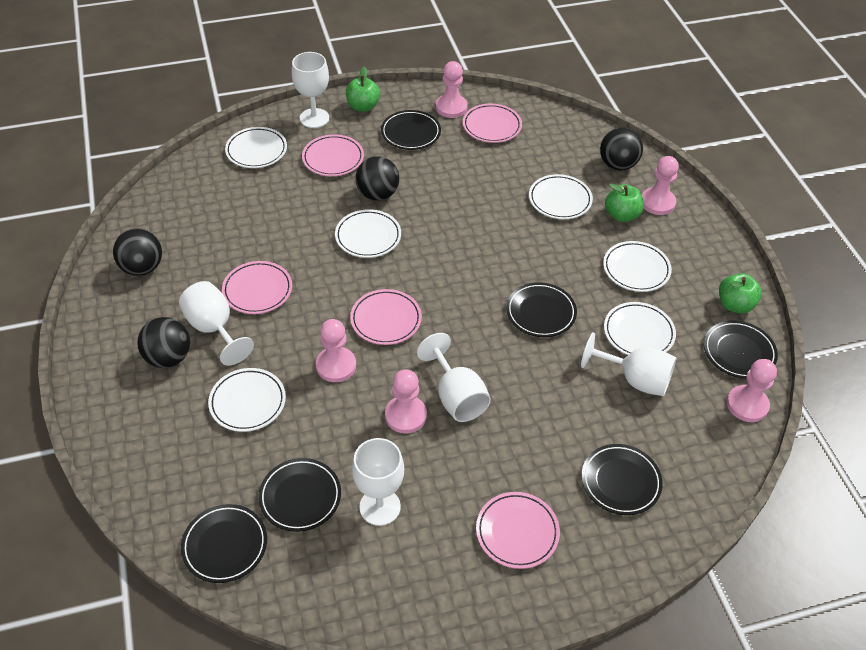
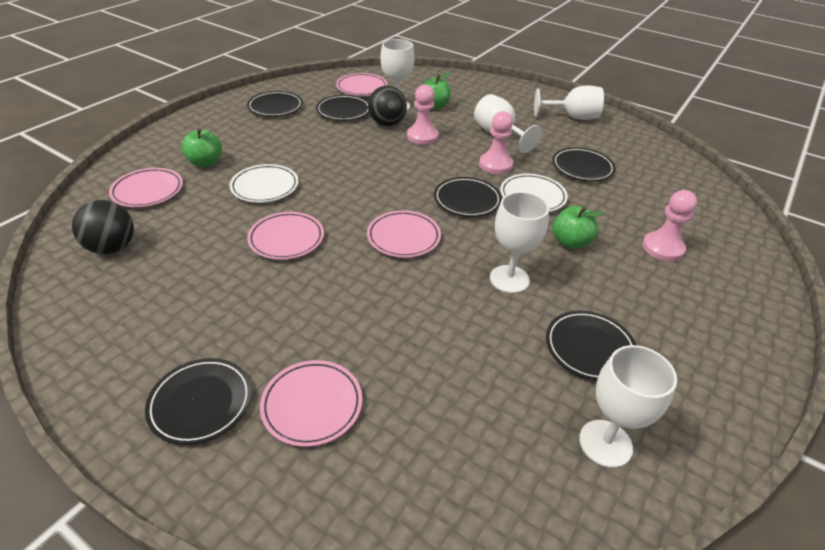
black ball: 4 -> 2
pink pawn: 5 -> 3
white plate: 6 -> 2

